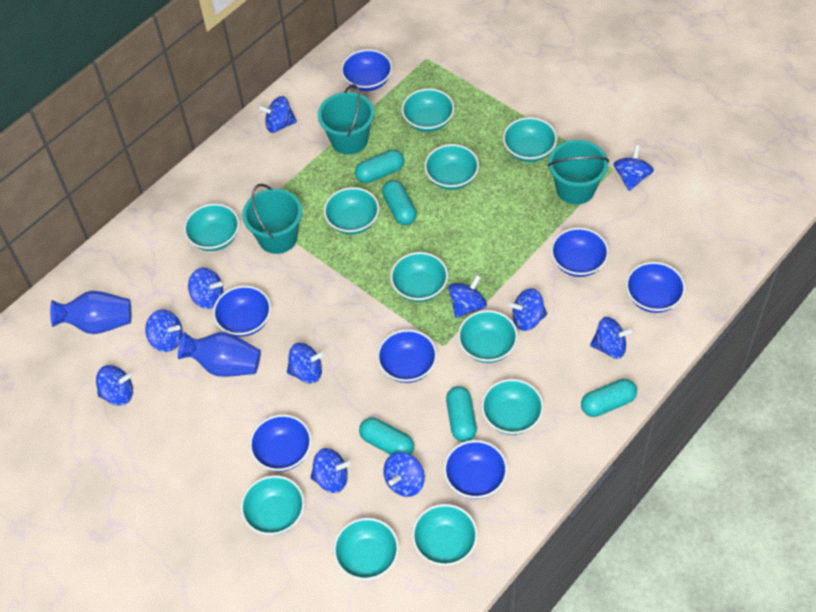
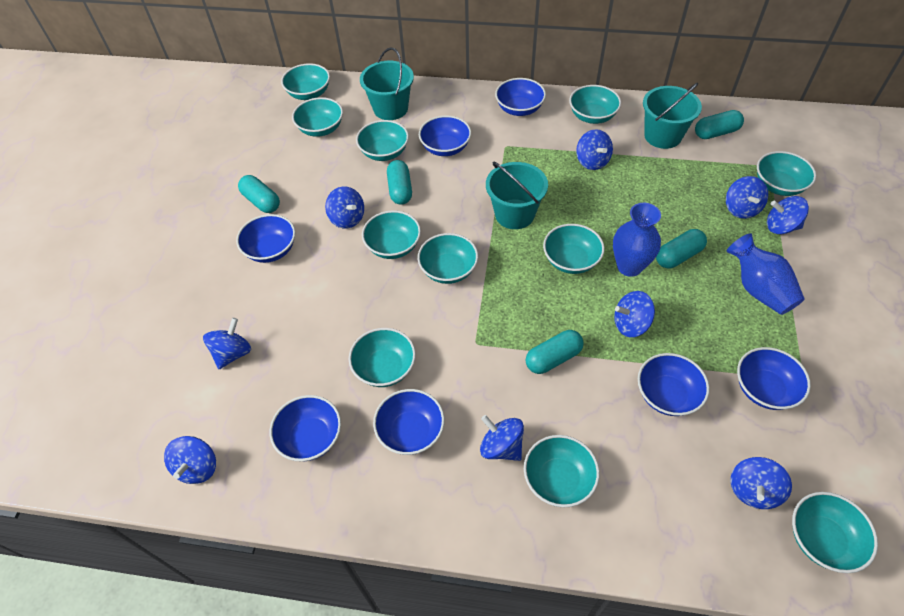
blue spinning top: 11 -> 9

